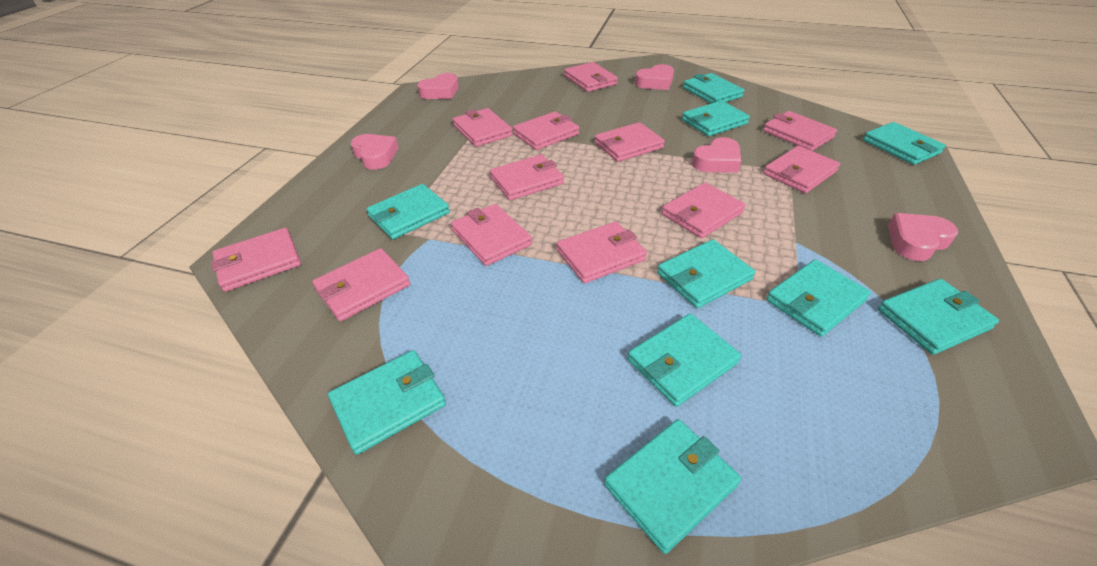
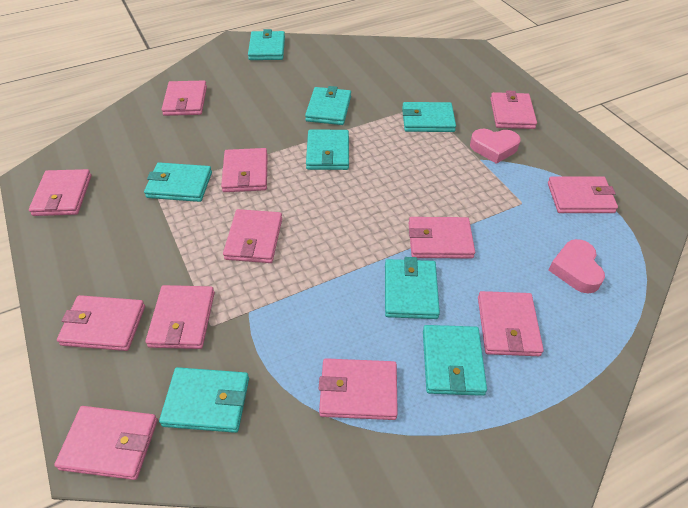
pink heart: 5 -> 2
turquoise wallet: 10 -> 8

